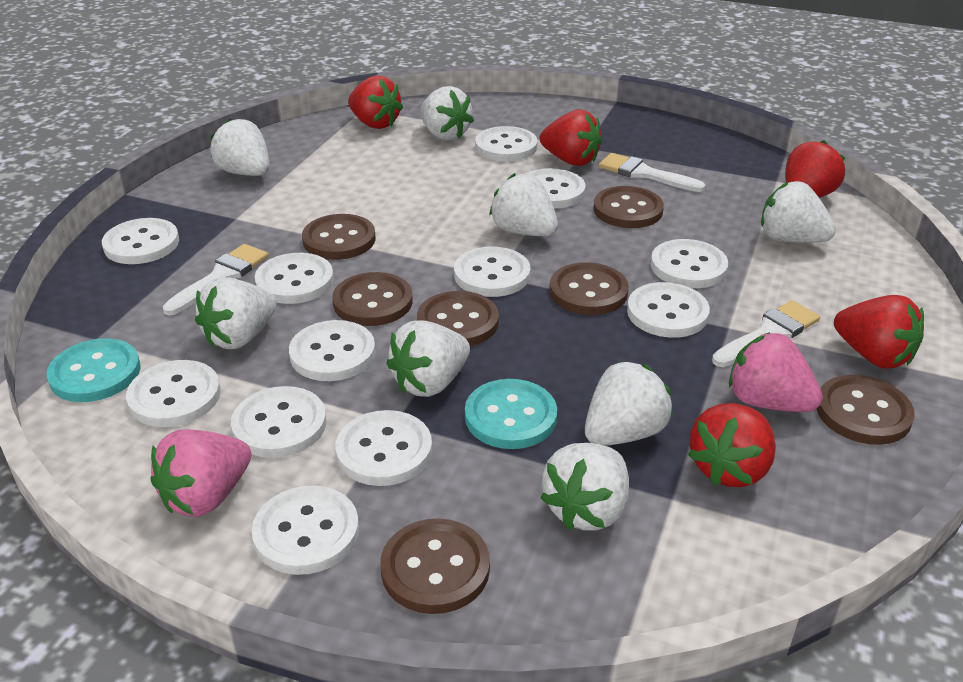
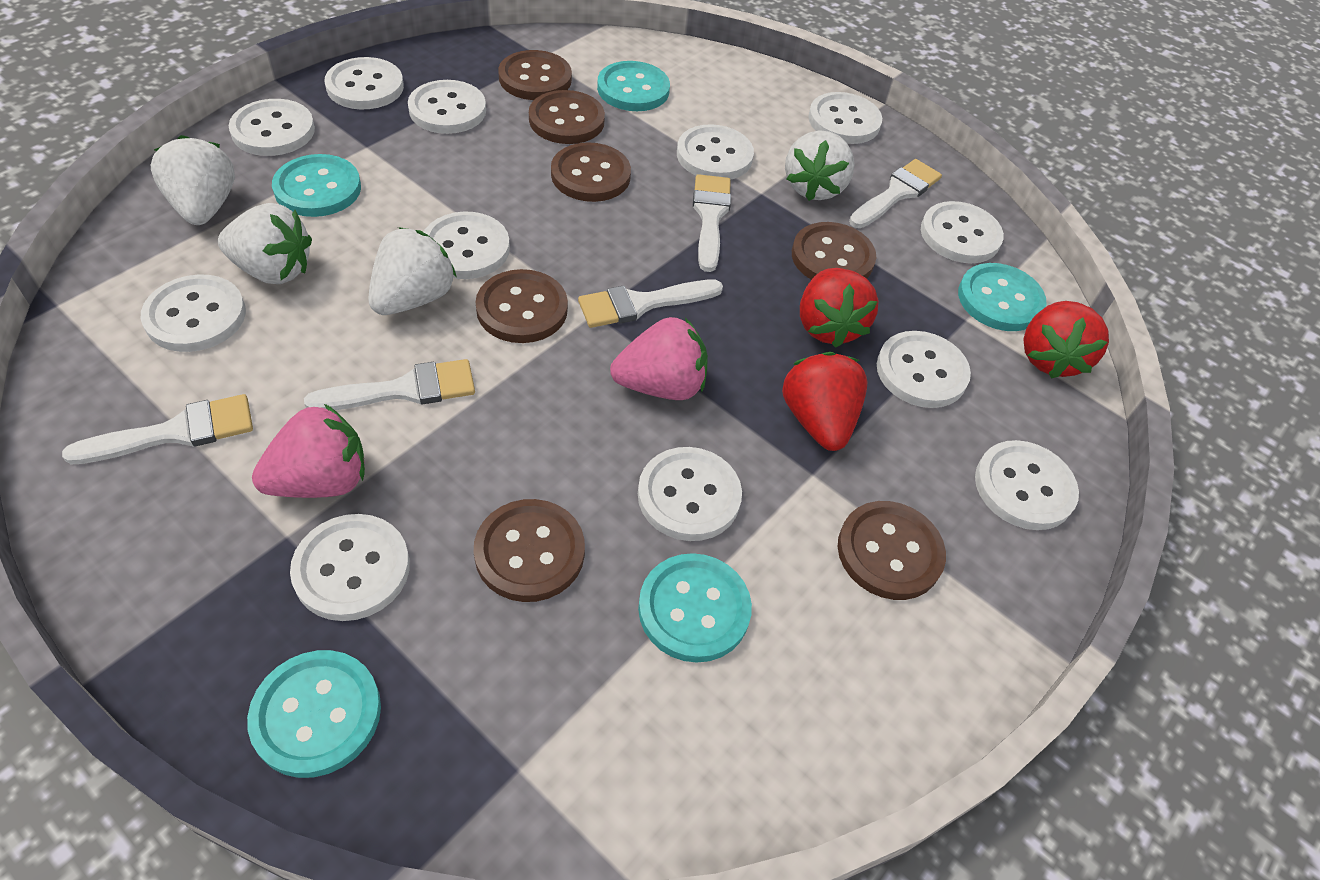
red strawberry: 5 -> 3
turquoise button: 2 -> 5
white brush: 3 -> 5
white strawberry: 8 -> 4

